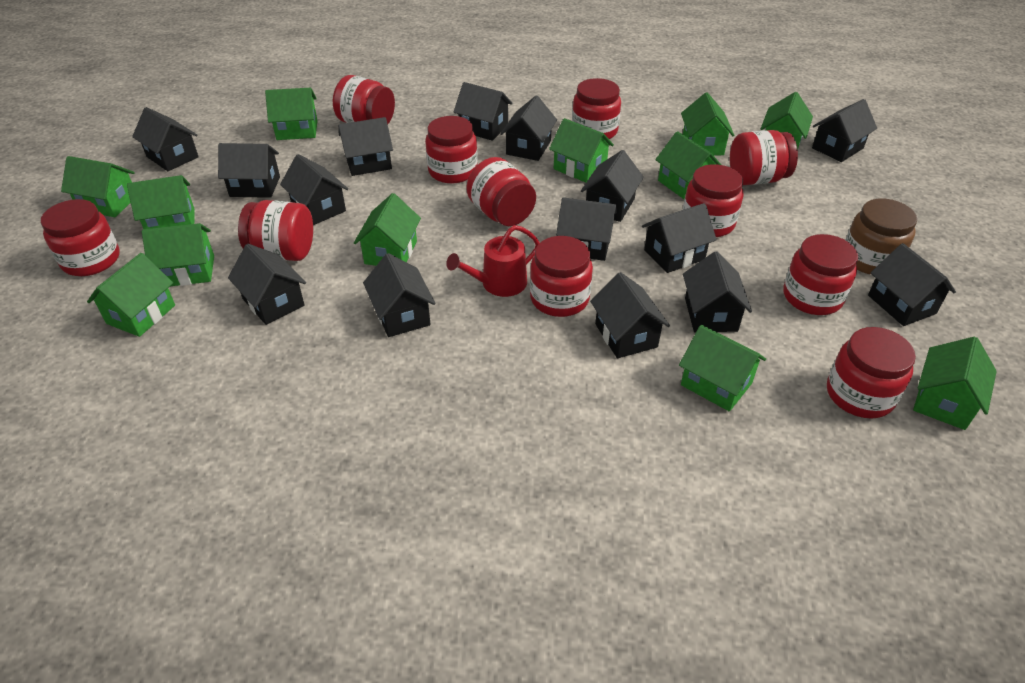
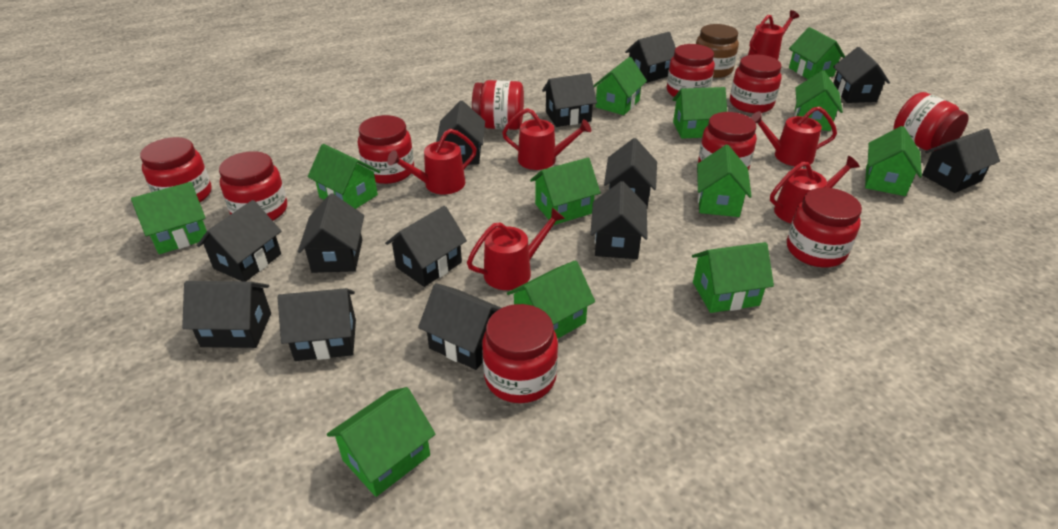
black house: 15 -> 13
red jar: 11 -> 10
red watering can: 1 -> 6

